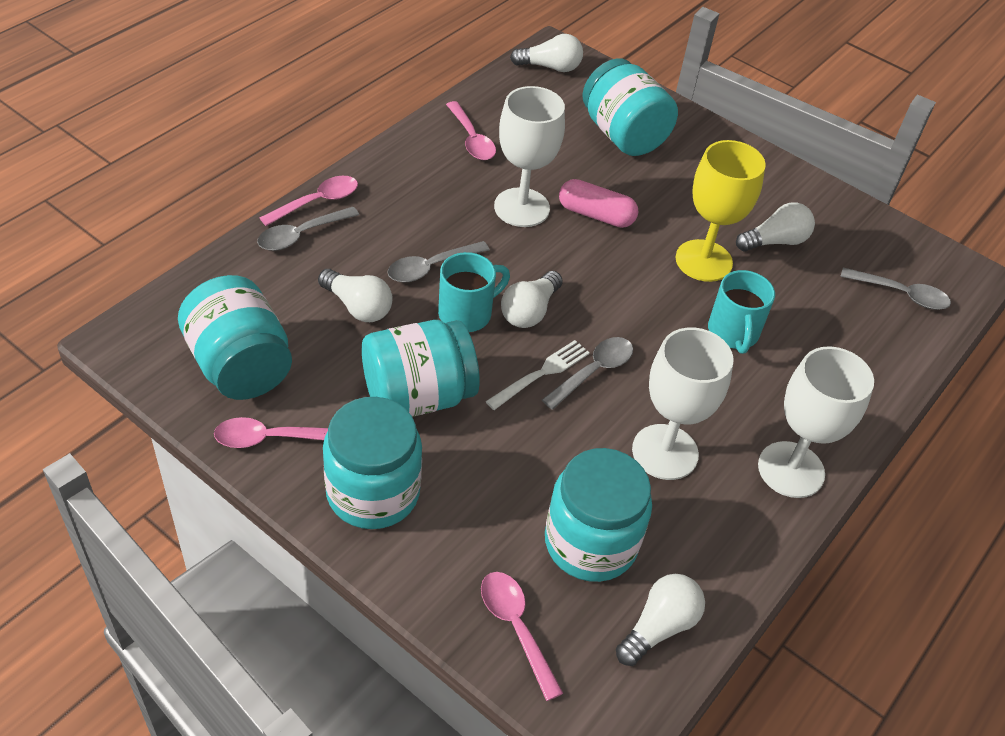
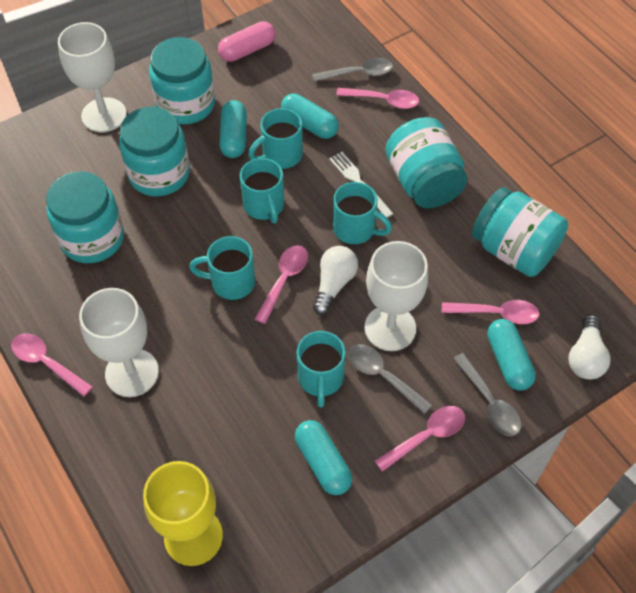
grey spoon: 4 -> 3
pink spoon: 4 -> 5
turquoise capsule: 0 -> 4
turquoise mug: 2 -> 5
white light bulb: 5 -> 2

